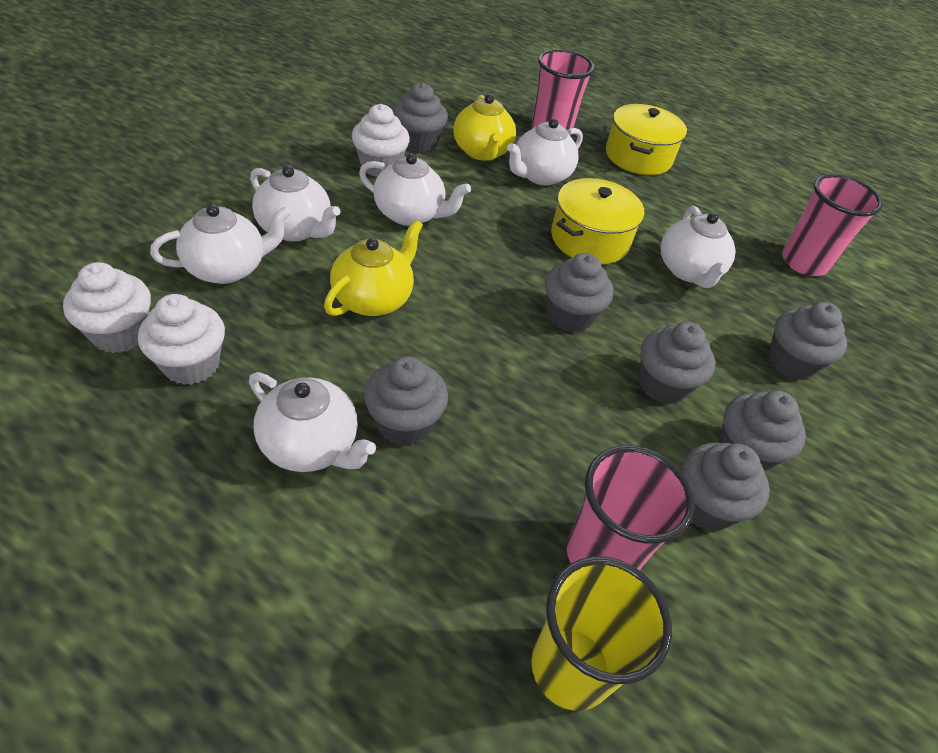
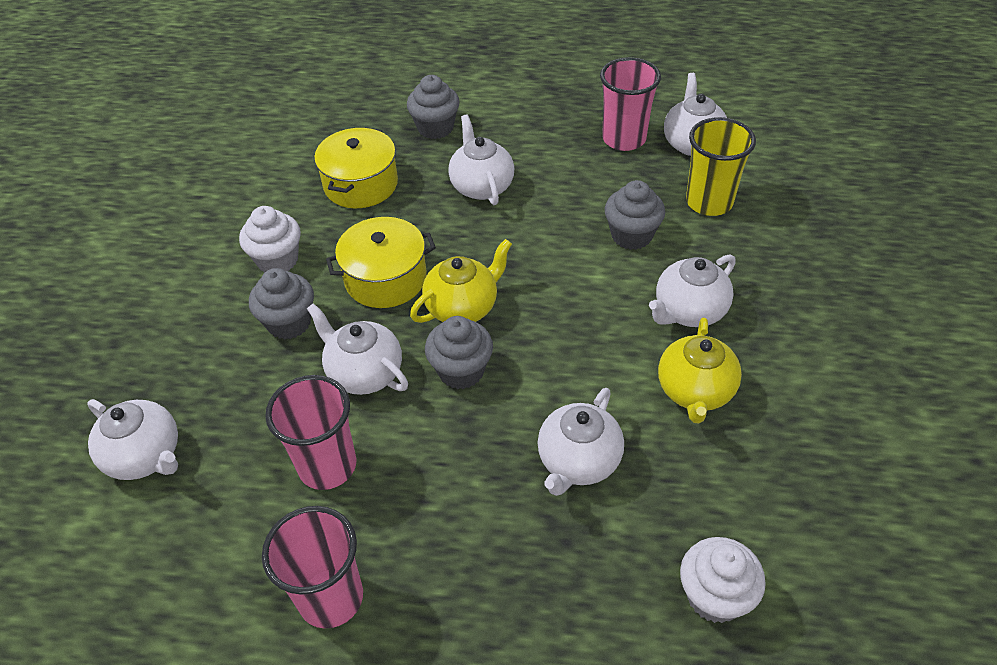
grey cupcake: 7 -> 4
white cupcake: 3 -> 2

